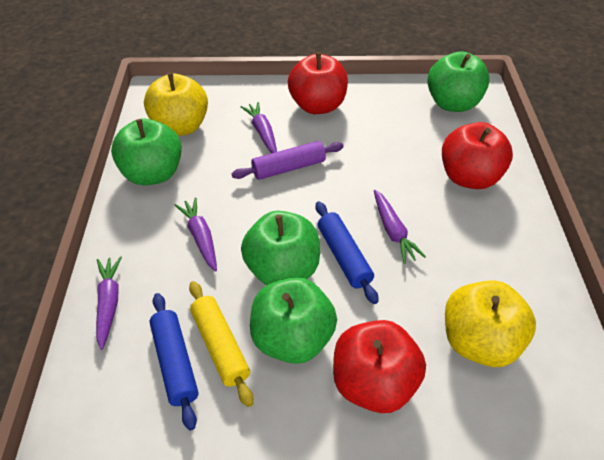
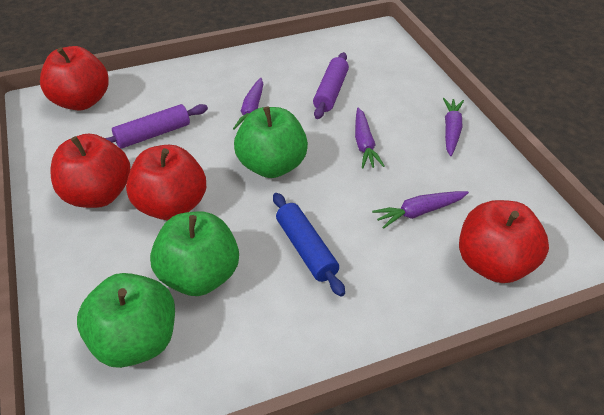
blue rolling pin: 2 -> 1
green apple: 4 -> 3
purple rolling pin: 1 -> 2
red apple: 3 -> 4
yellow apple: 2 -> 0
yellow rolling pin: 1 -> 0

